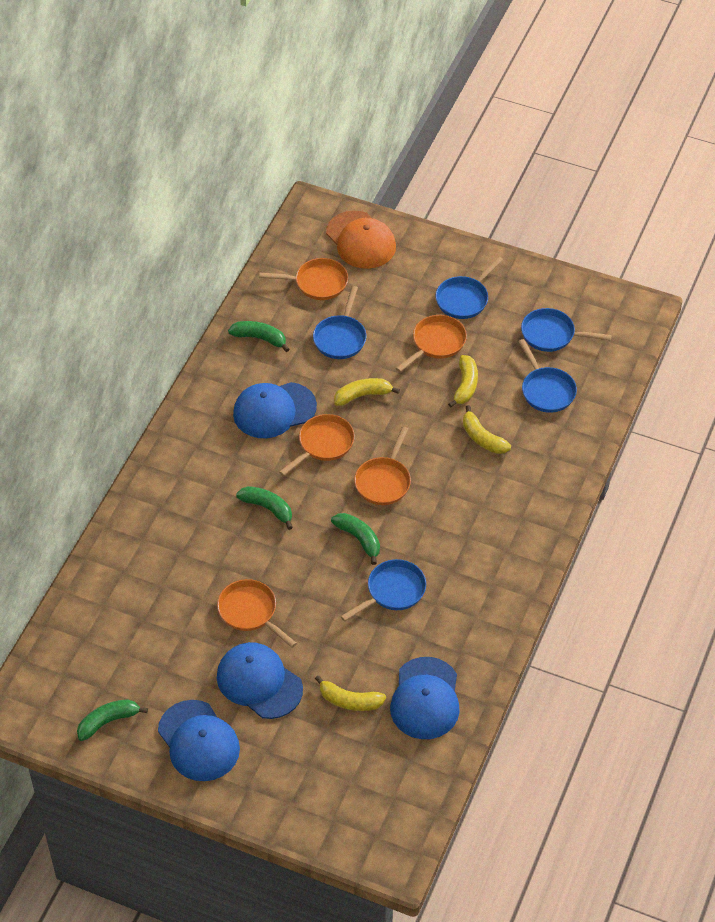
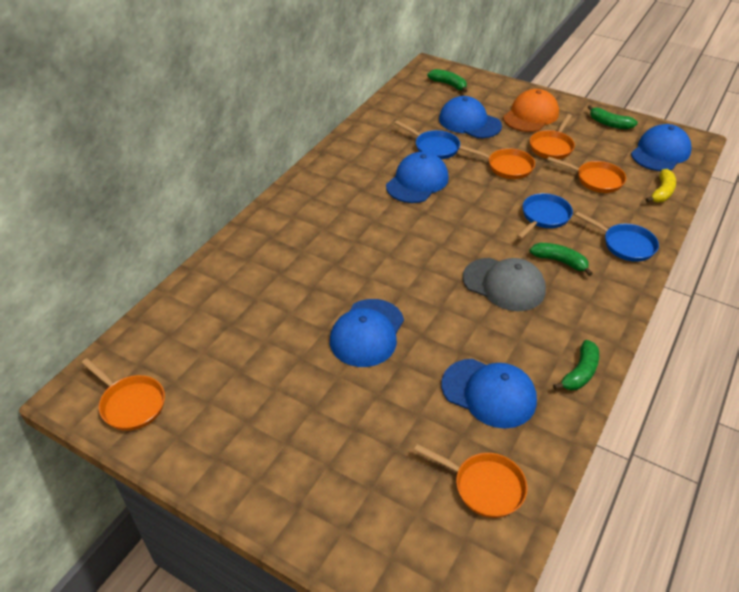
blue cap: 4 -> 5
blue pan: 5 -> 3
grey cap: 0 -> 1
yellow banana: 4 -> 1

